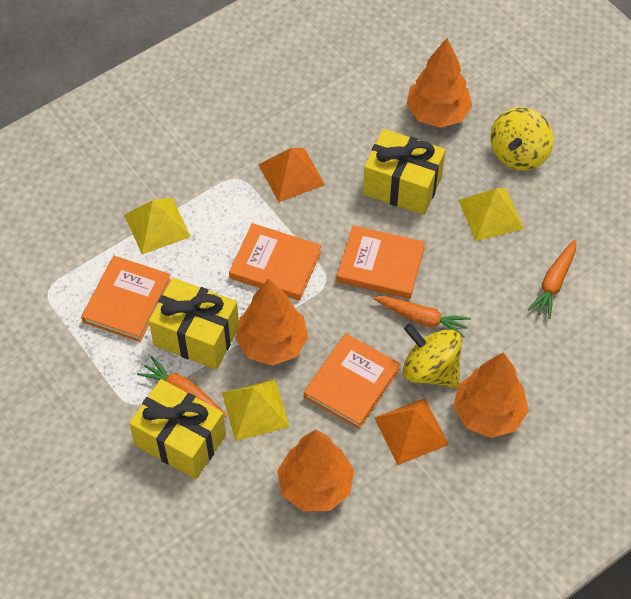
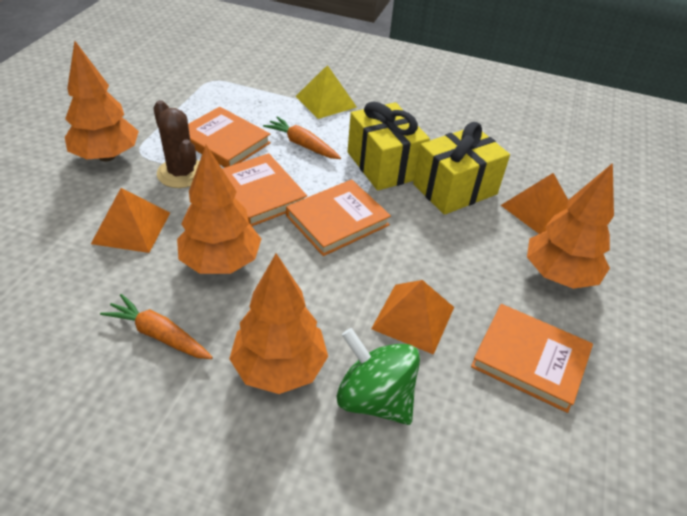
brown cactus: 0 -> 1
green spinning top: 0 -> 1
orange carrot: 3 -> 2
orange pyramid: 2 -> 3
yellow gift: 3 -> 2
yellow pyramid: 3 -> 1
yellow spinning top: 2 -> 0

